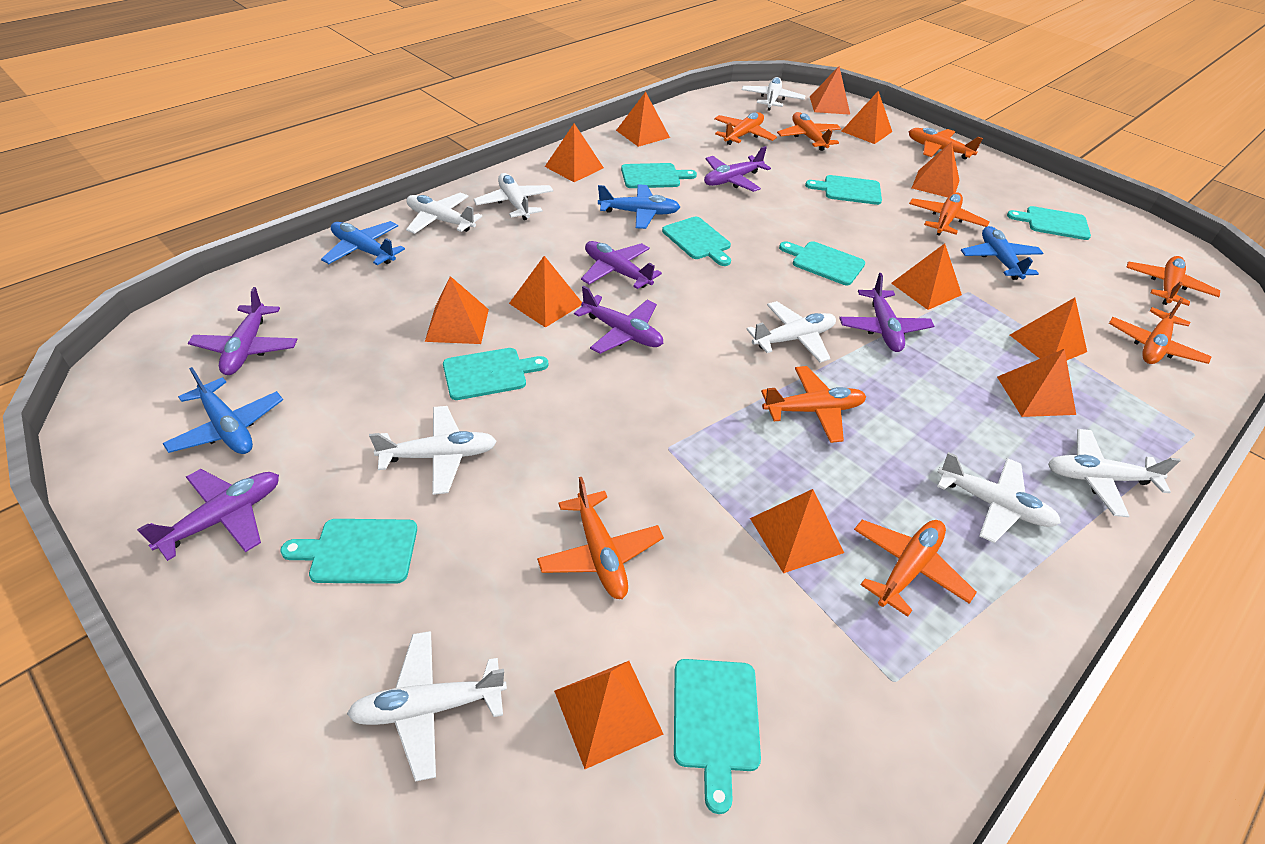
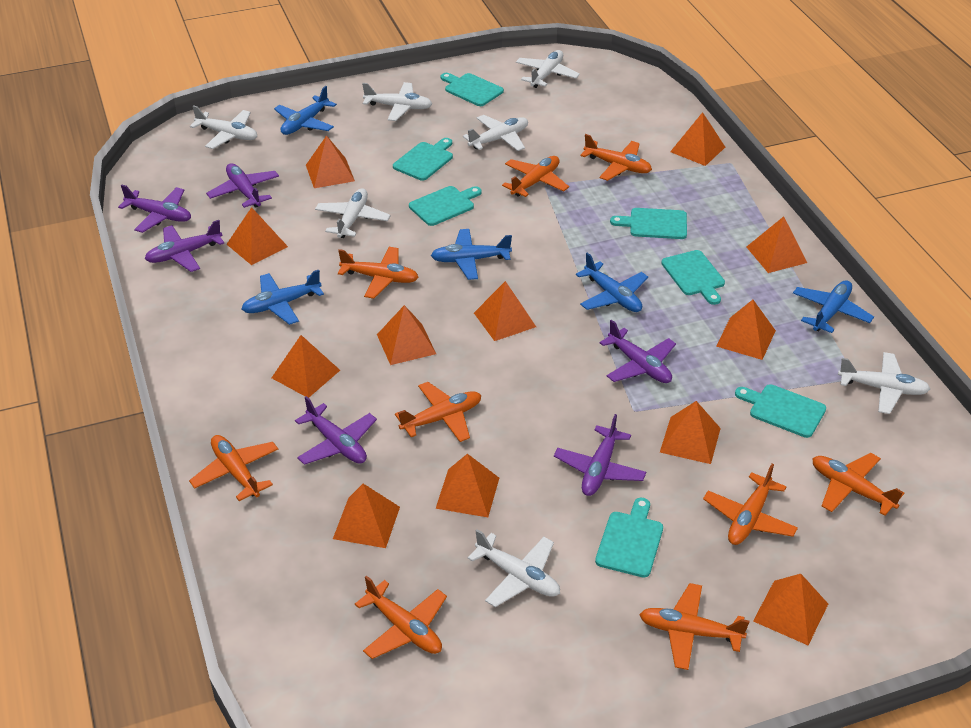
blue plane: 4 -> 5
turquoise cutting board: 8 -> 7
white plane: 8 -> 7

